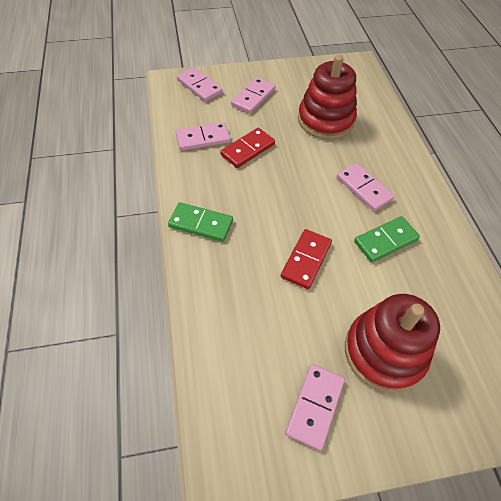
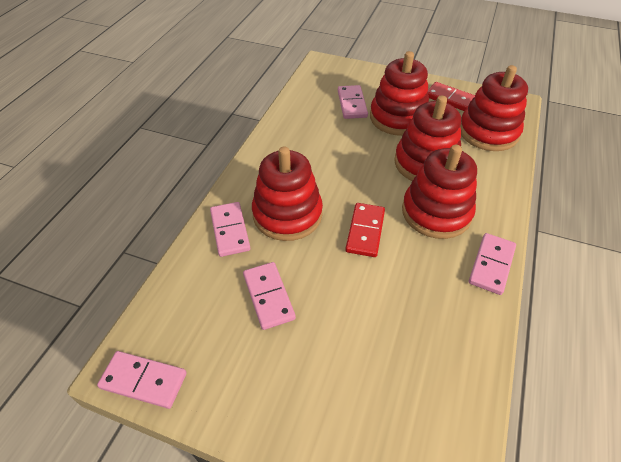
green domino: 2 -> 0
red stacking toy: 2 -> 5

